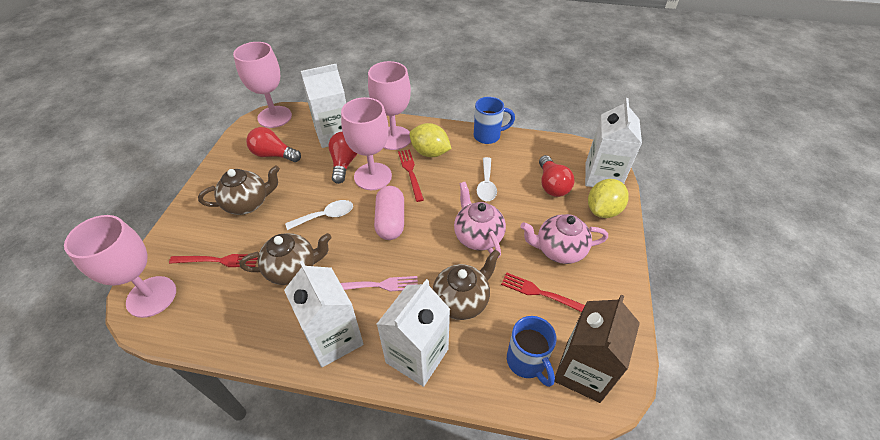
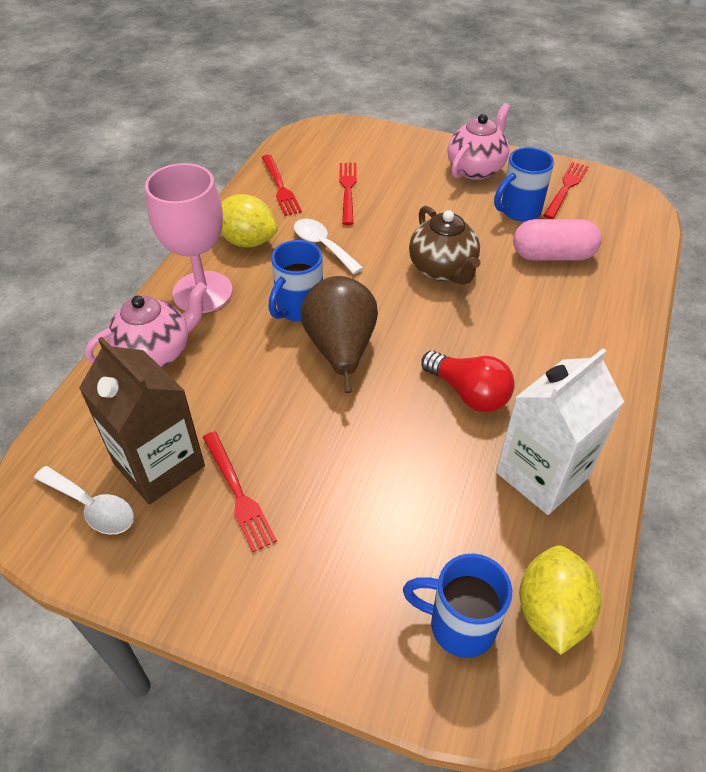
blue mug: 2 -> 3
brown pear: 0 -> 1
brown teapot: 3 -> 1
pink fork: 1 -> 0
pink goblet: 4 -> 1
red fork: 3 -> 4
red light bulb: 3 -> 1
white carton: 4 -> 1

